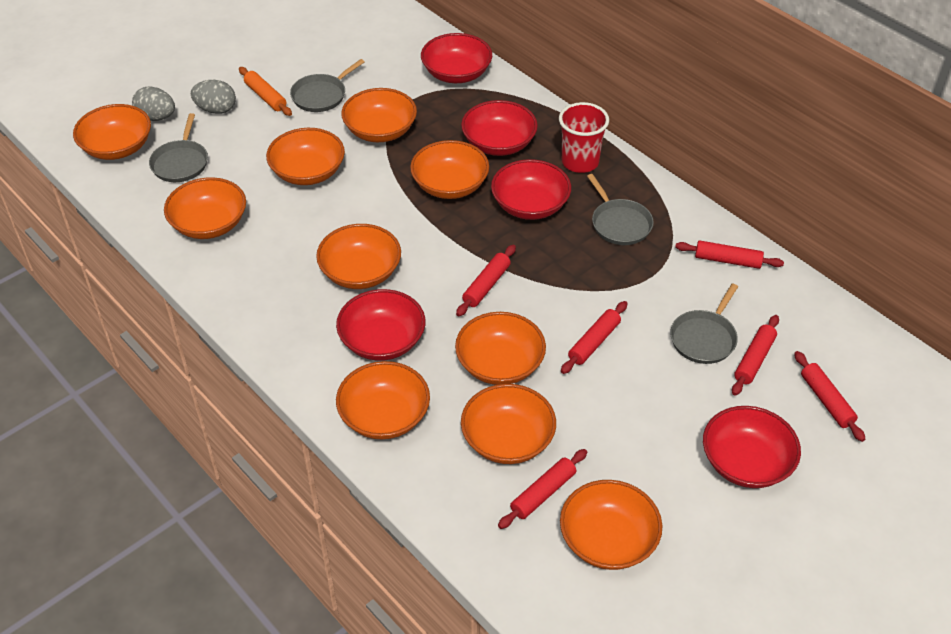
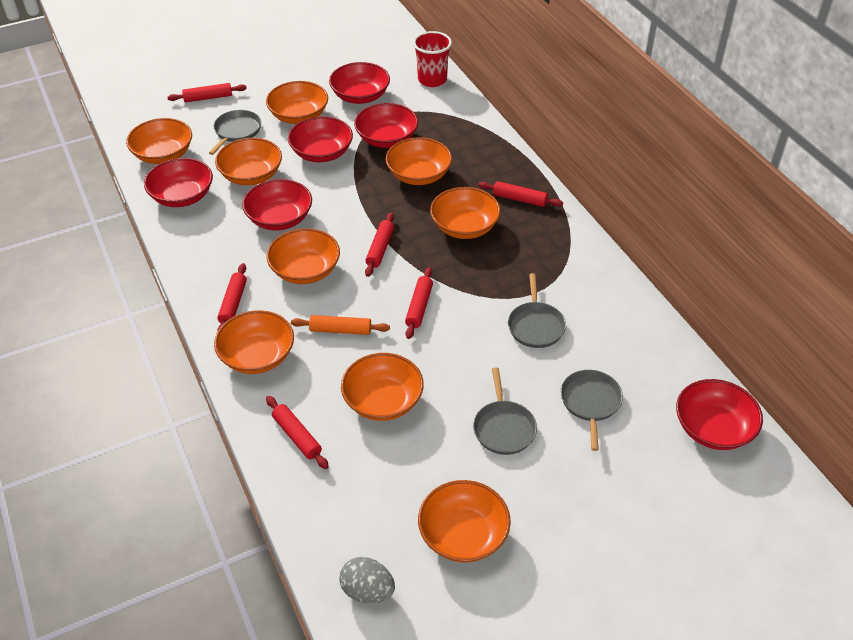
grey egg: 2 -> 1
orange bowl: 10 -> 9
red bowl: 5 -> 6

